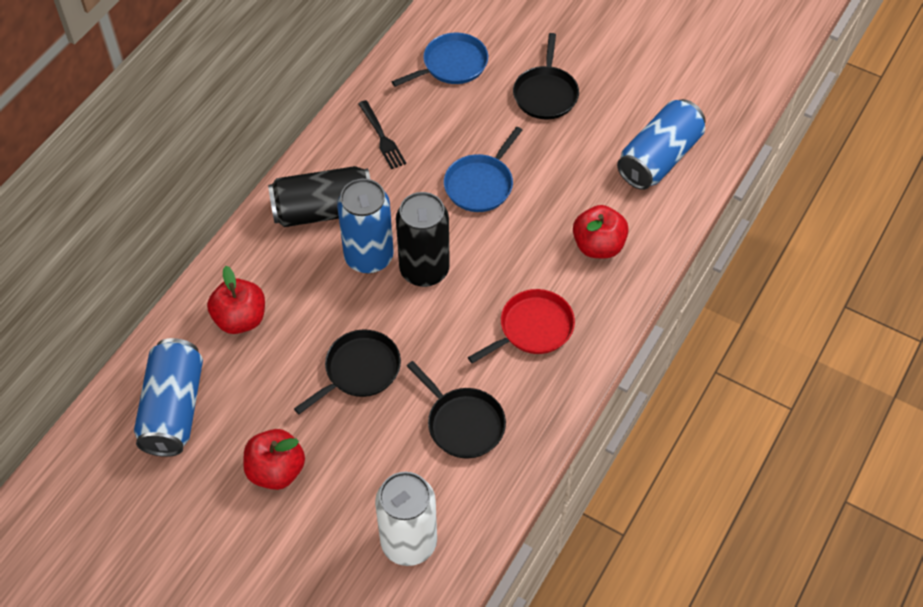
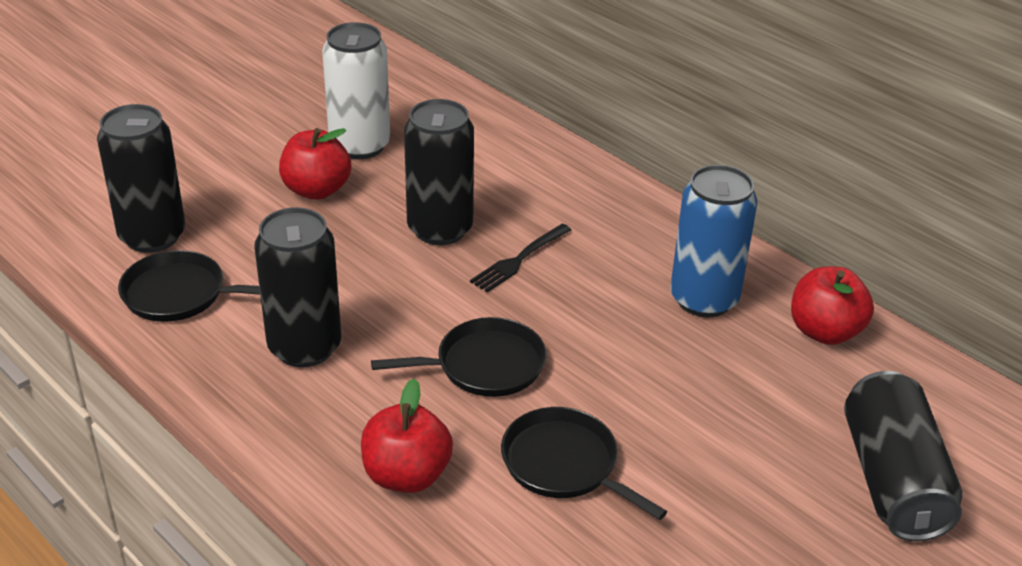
black can: 2 -> 4
blue can: 3 -> 1
blue pan: 2 -> 0
red pan: 1 -> 0

